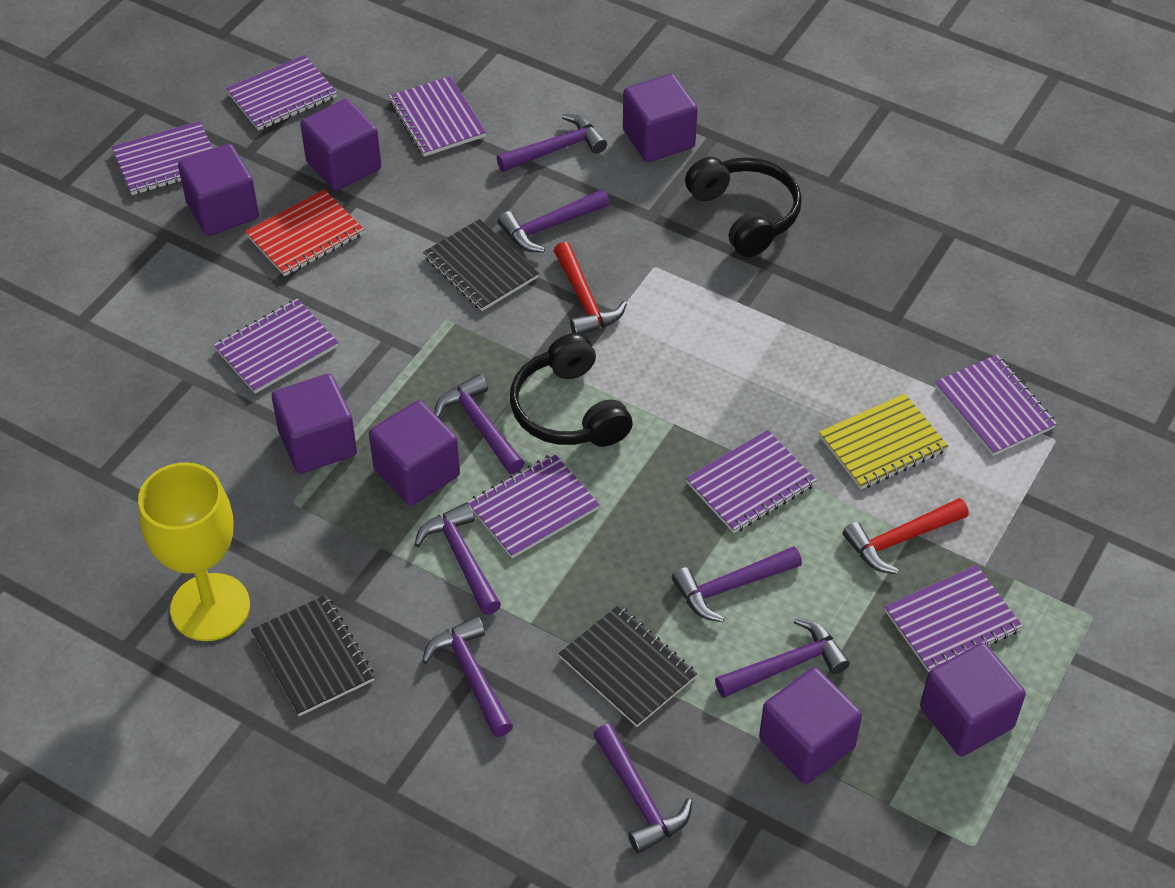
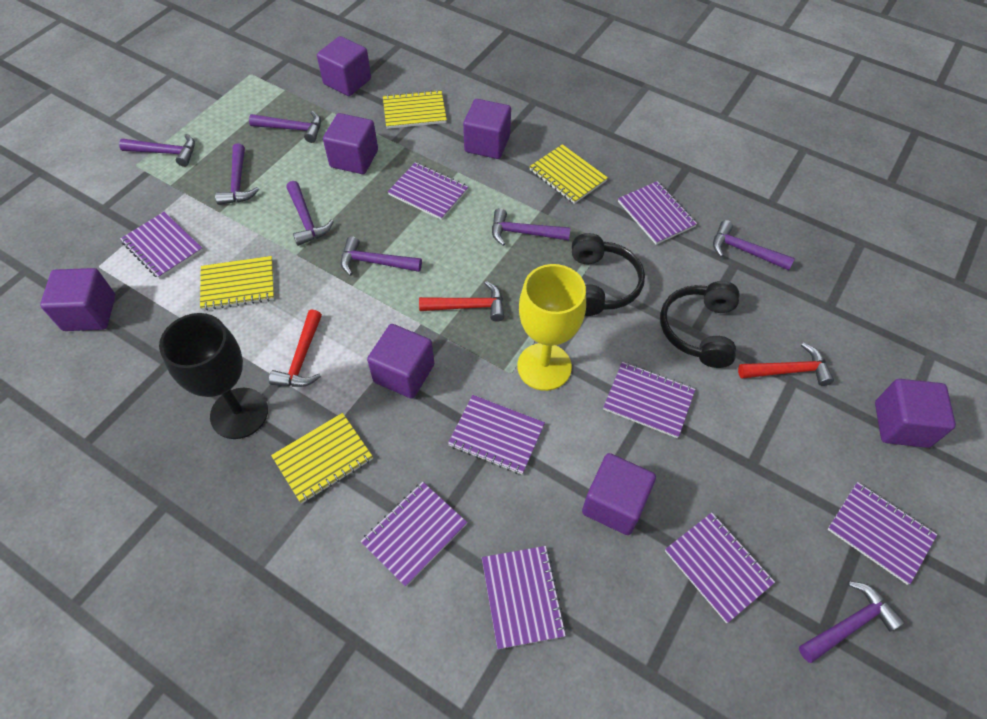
black goblet: 0 -> 1
black notebook: 3 -> 0
purple notebook: 8 -> 9
red hammer: 2 -> 3
red notebook: 1 -> 0
yellow notebook: 1 -> 4

